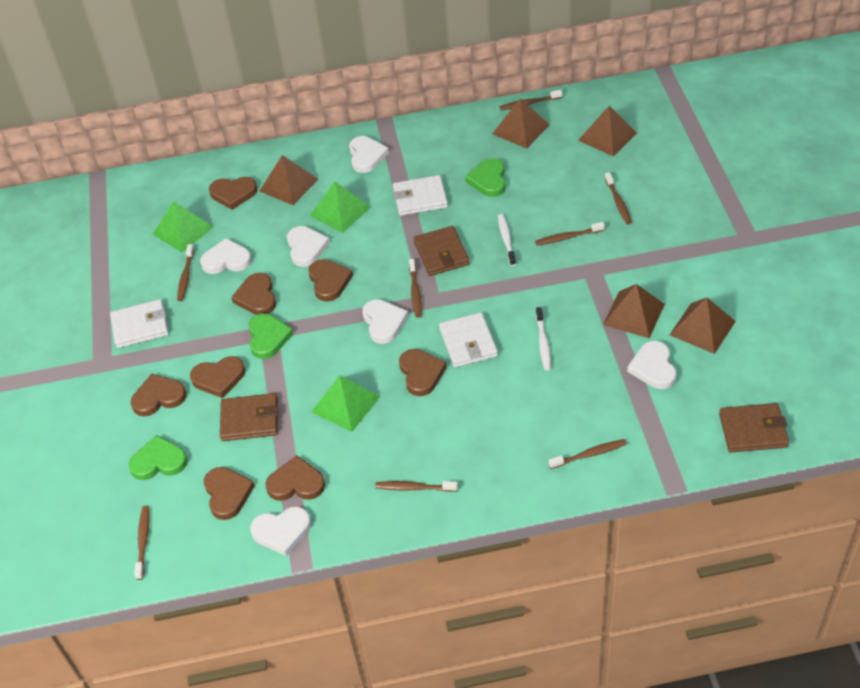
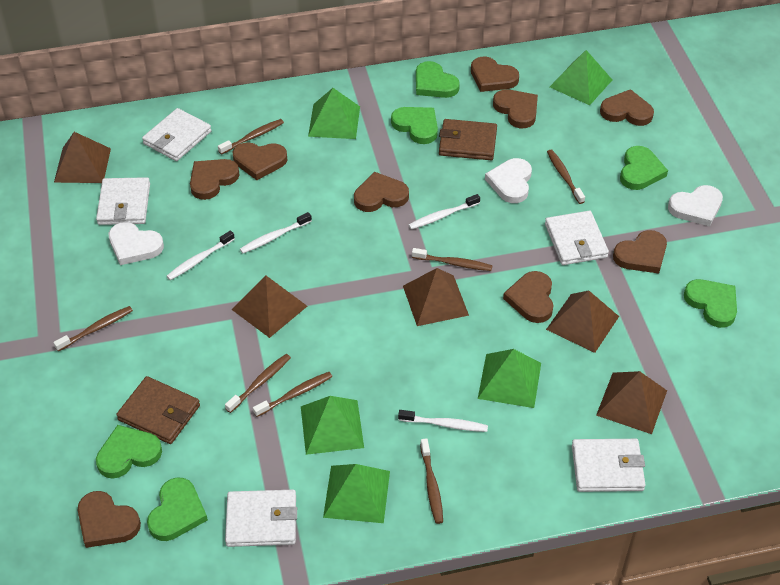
brown heart: 8 -> 9
brown toothbrush: 8 -> 7
brown wallet: 3 -> 2
green heart: 3 -> 6
green pyramid: 3 -> 5
white heart: 6 -> 3
white toothbrush: 2 -> 4
white wallet: 3 -> 5

